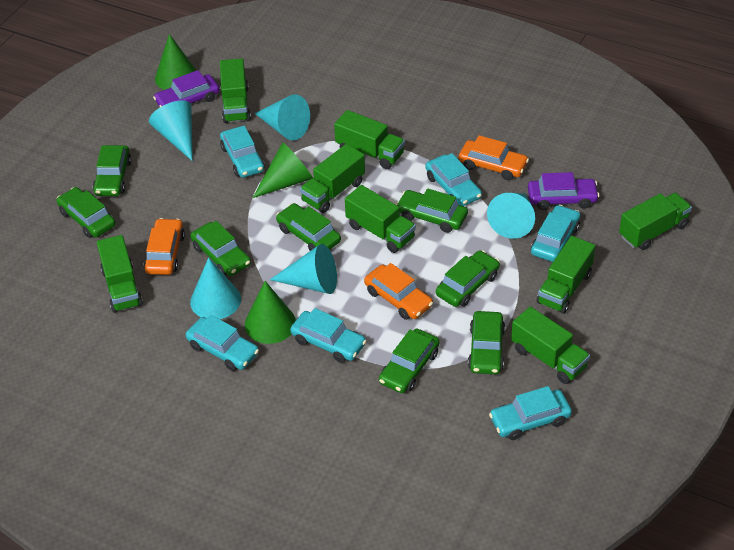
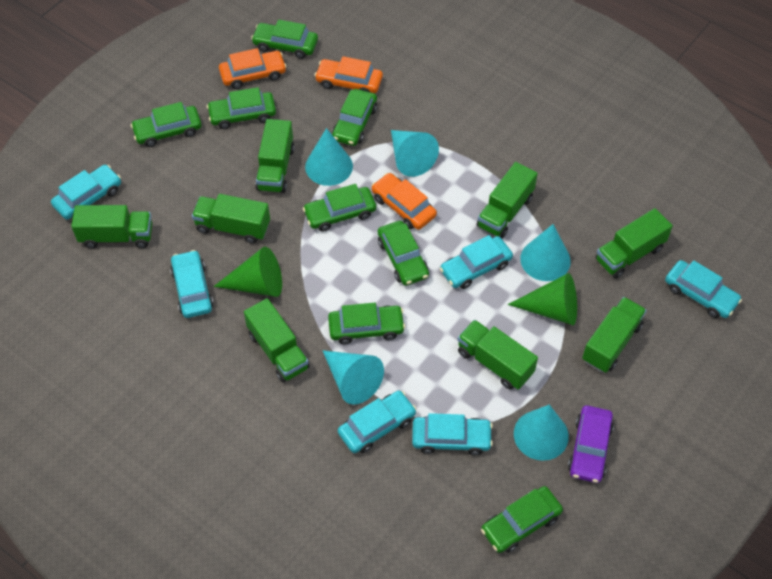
green cone: 3 -> 2
purple car: 2 -> 1

